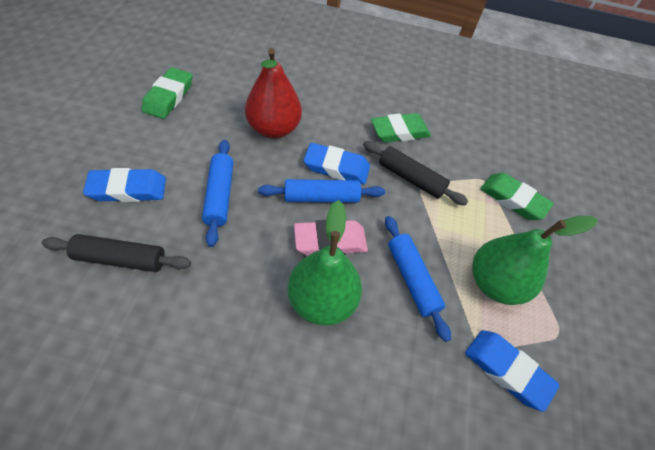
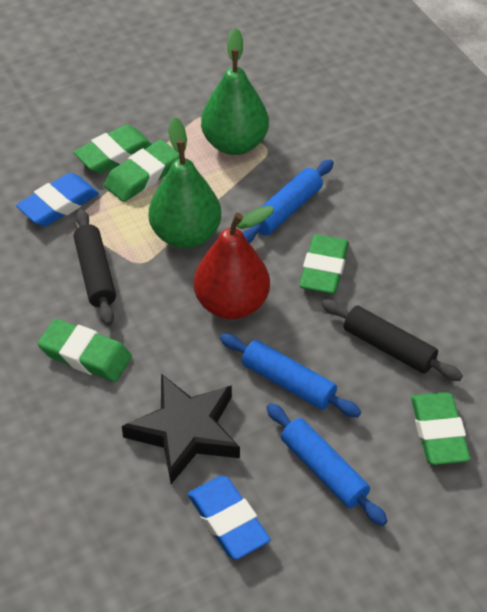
black star: 0 -> 1
blue eraser: 3 -> 2
green eraser: 3 -> 5
pink eraser: 1 -> 0

